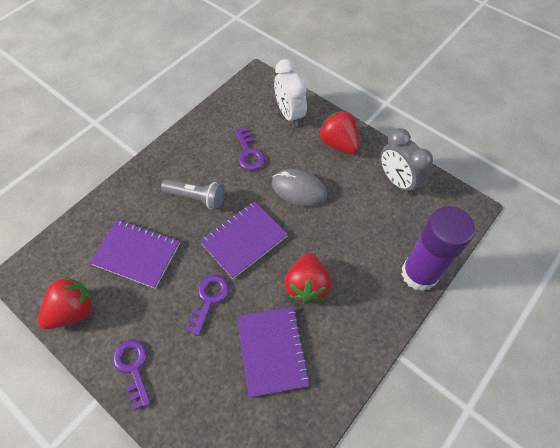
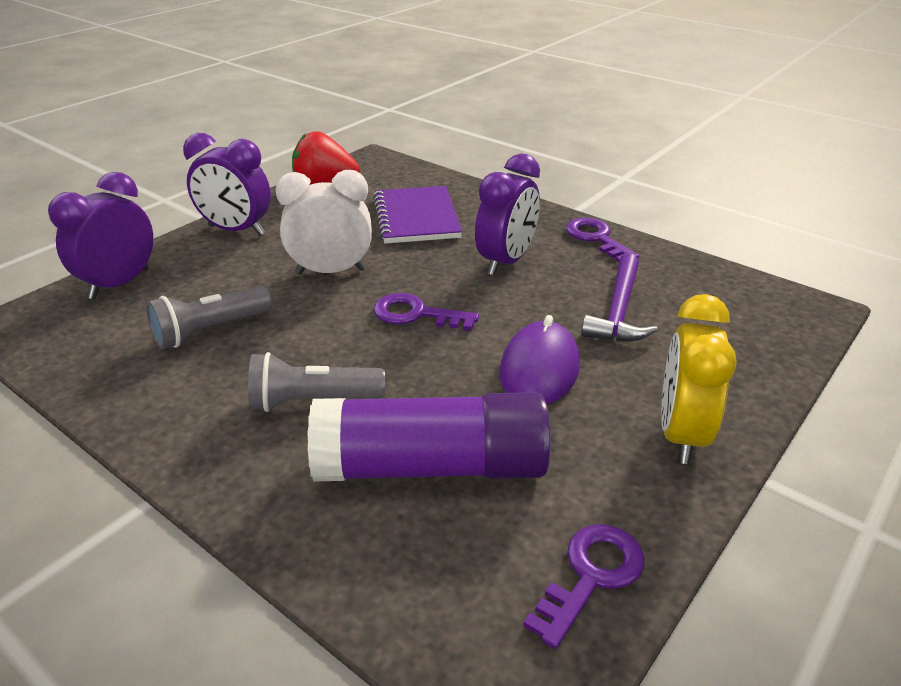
grey clock: 1 -> 0
grey flashlight: 1 -> 2
grey mouse: 1 -> 0
purple clock: 0 -> 3
purple hammer: 0 -> 1
purple mouse: 0 -> 1
purple notebook: 3 -> 1
red strawberry: 3 -> 1
yellow clock: 0 -> 1

